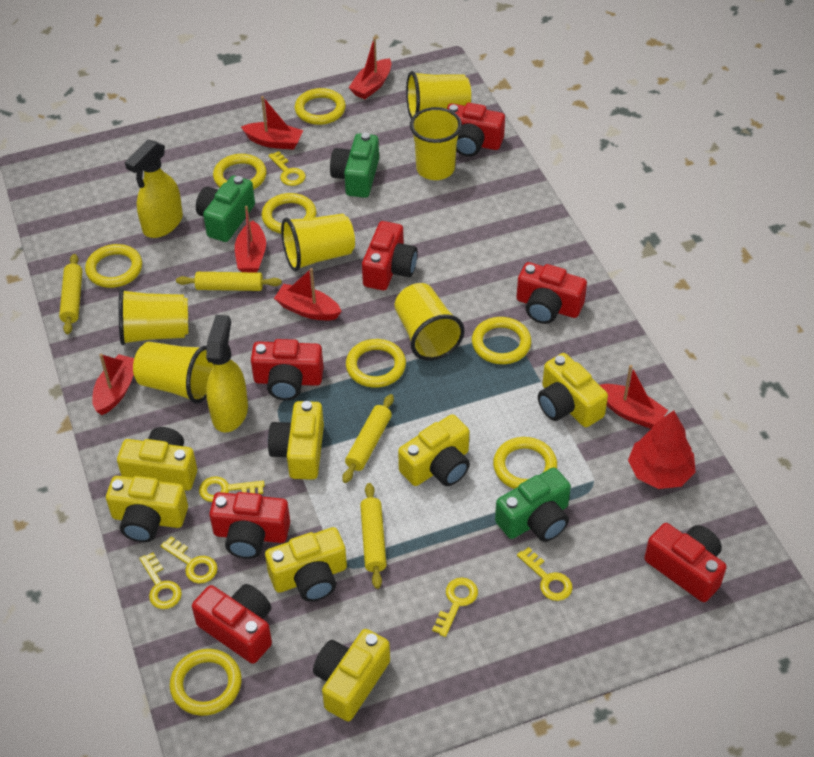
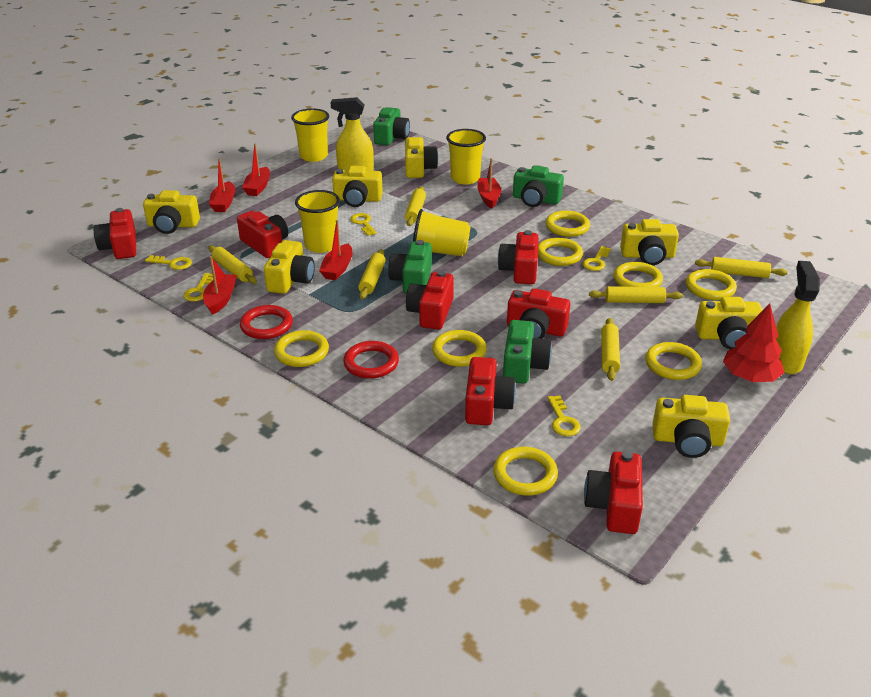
green camera: 3 -> 4
red boat: 6 -> 5
red ring: 0 -> 2
yellow cup: 6 -> 4
yellow key: 6 -> 5
yellow rolling pin: 4 -> 6

